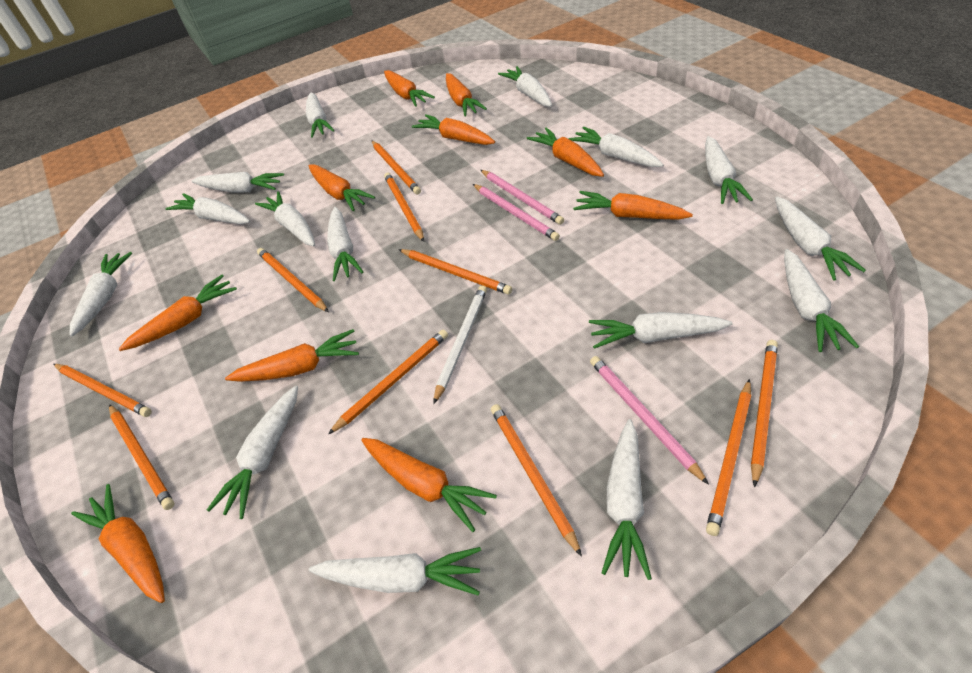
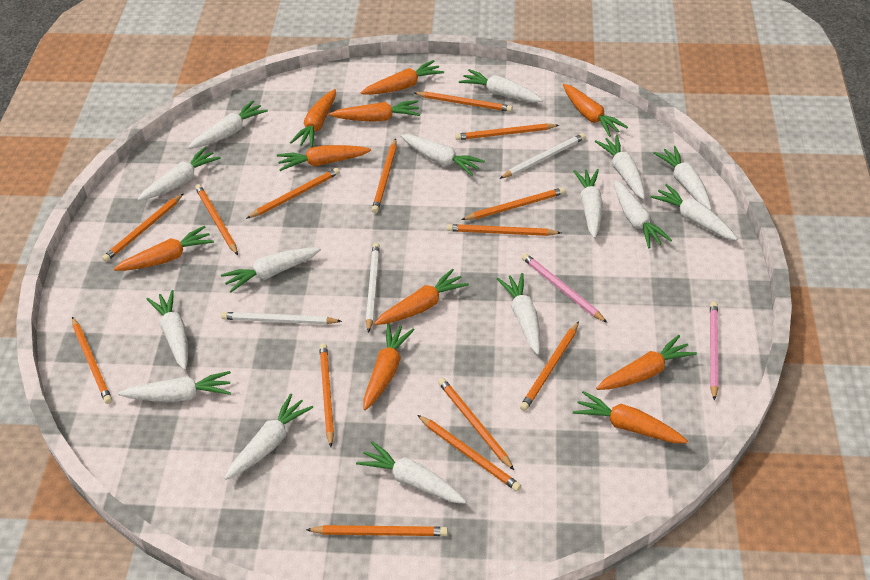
orange pencil: 10 -> 14
pink pencil: 3 -> 2
white pencil: 1 -> 3

